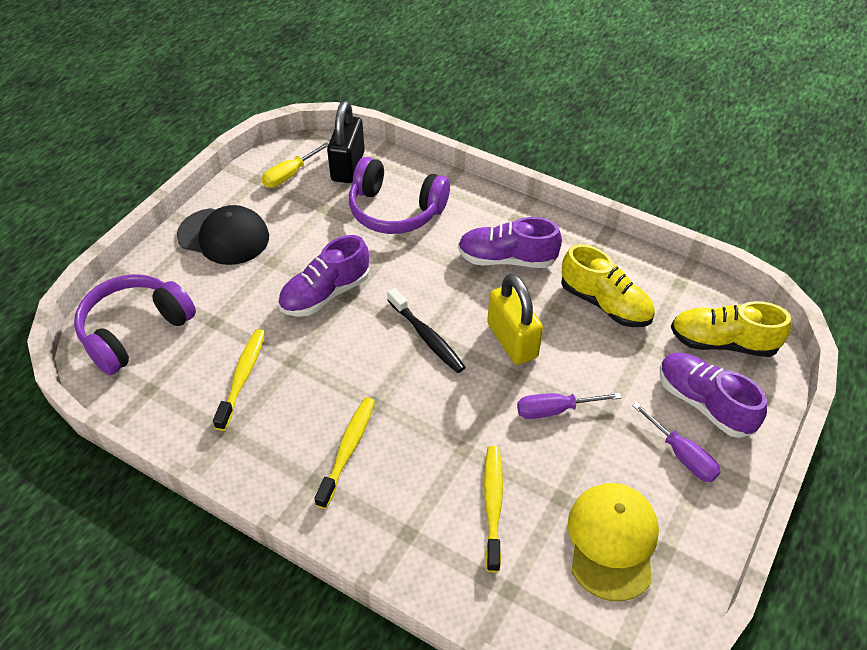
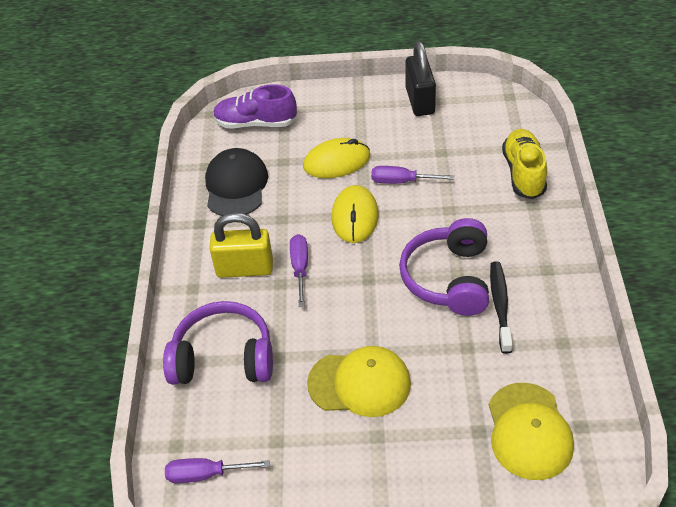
purple screwdriver: 2 -> 3
purple shoe: 3 -> 1
yellow cap: 1 -> 2
yellow mouse: 0 -> 2
yellow screwdriver: 1 -> 0
yellow shoe: 2 -> 1
yellow toothbrush: 3 -> 0

